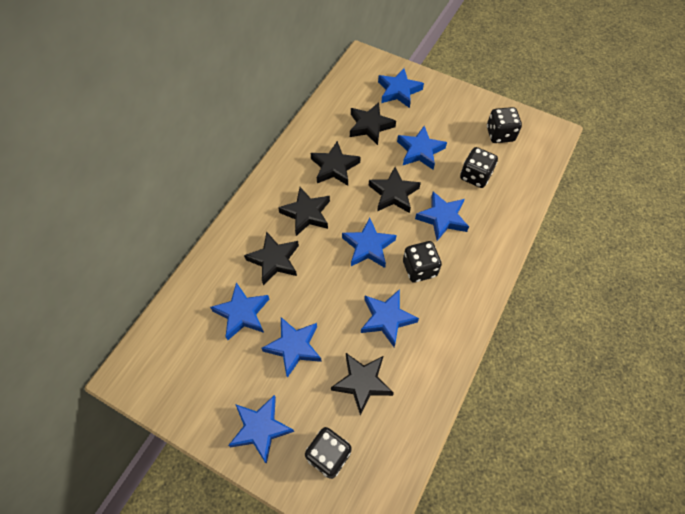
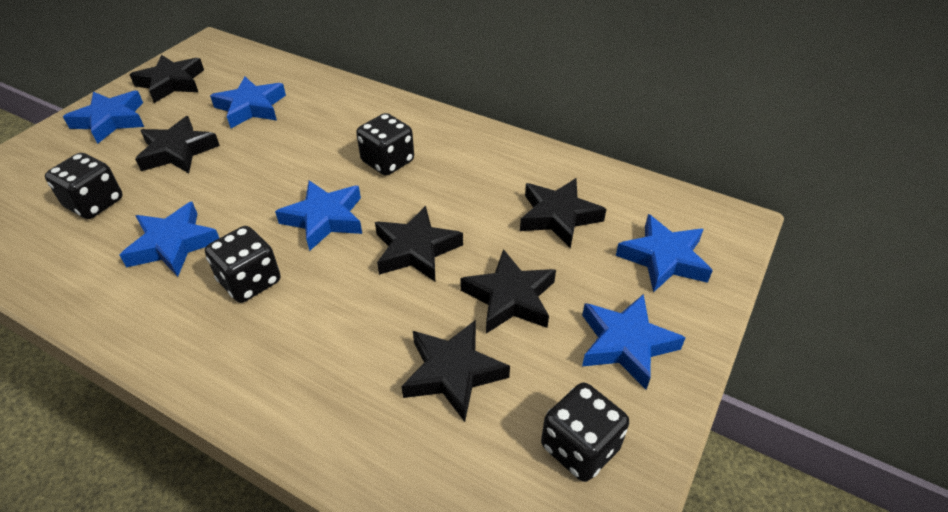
blue star: 8 -> 6

